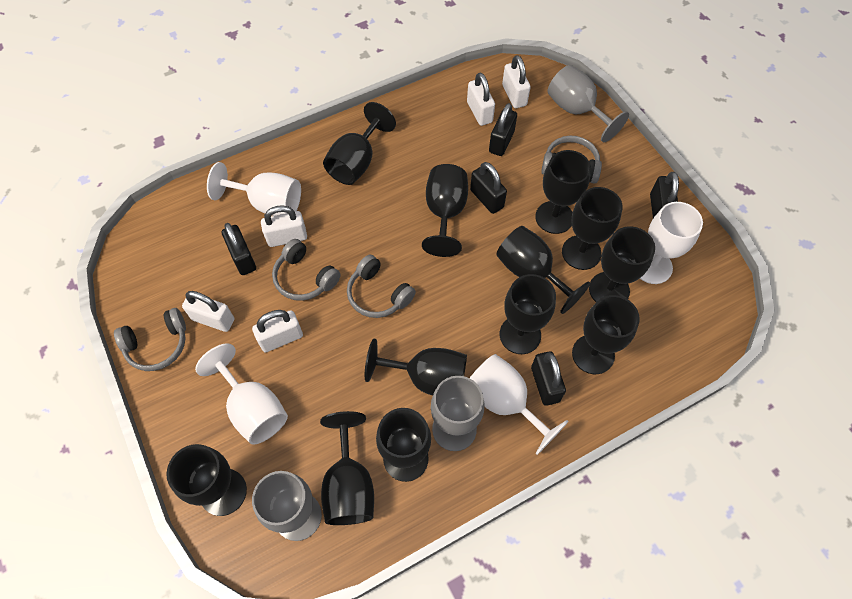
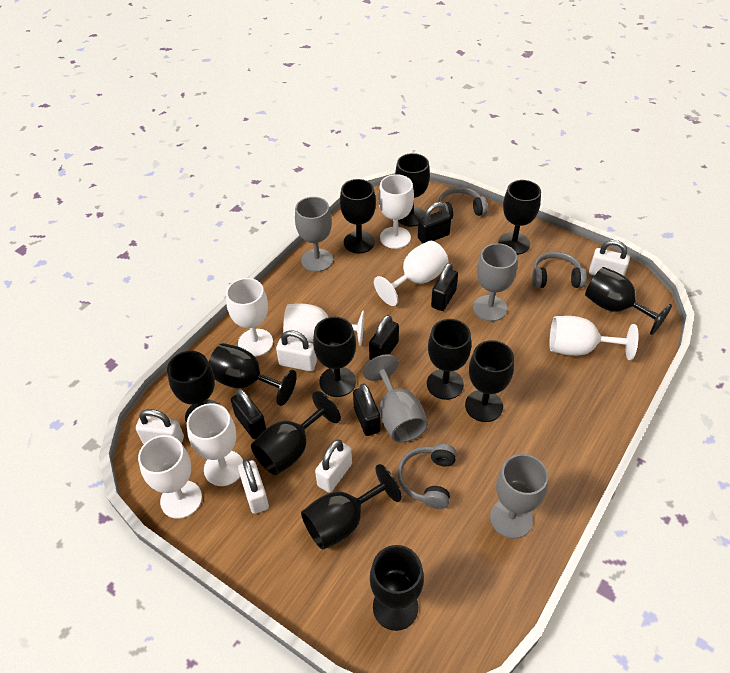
grey goblet: 3 -> 4
grey headphones: 4 -> 3
white goblet: 4 -> 7

